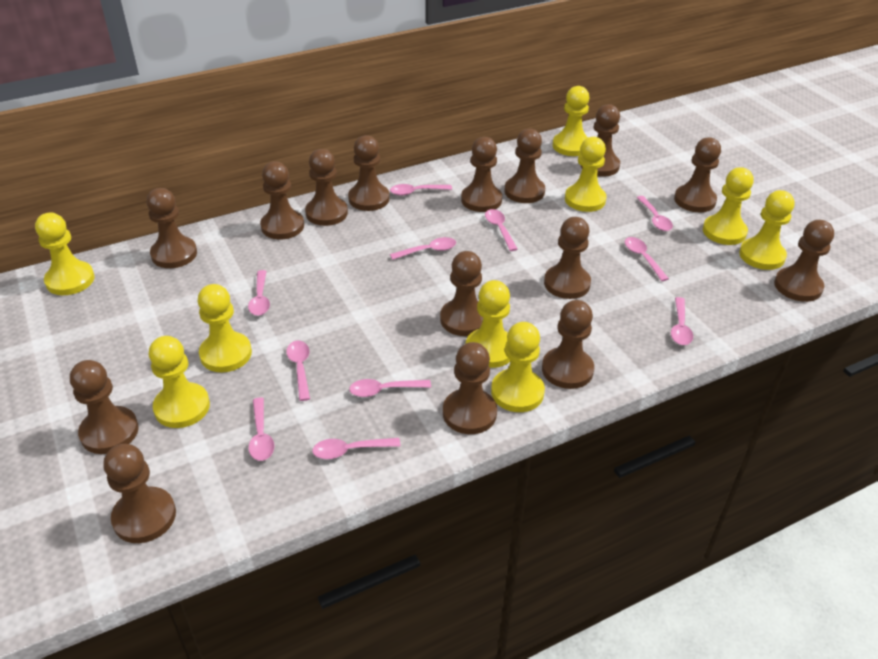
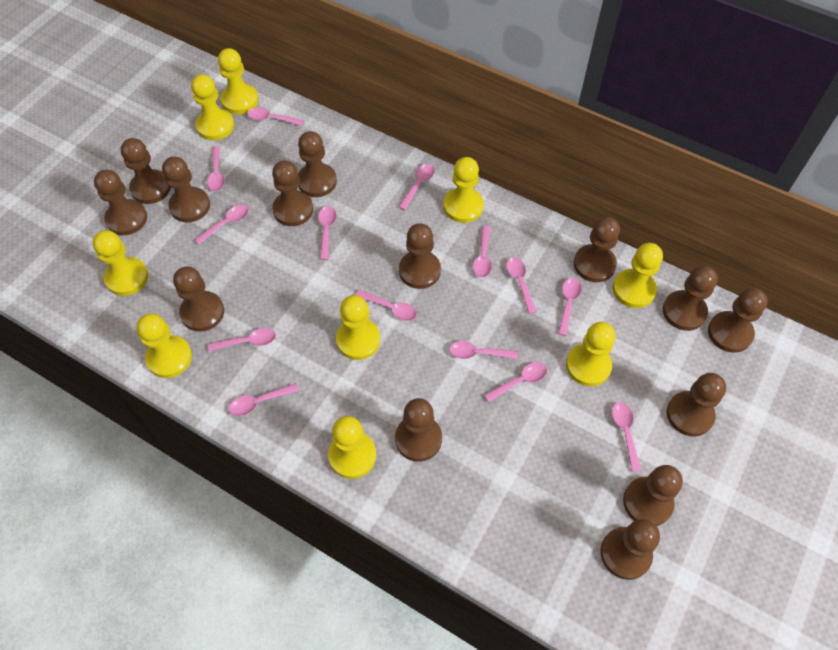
brown pawn: 15 -> 14
pink spoon: 11 -> 14

